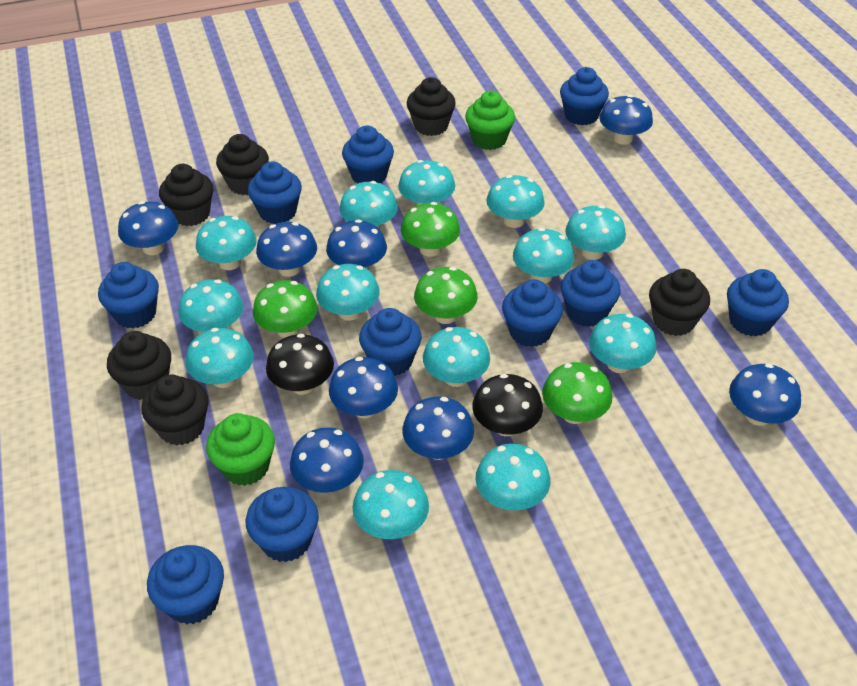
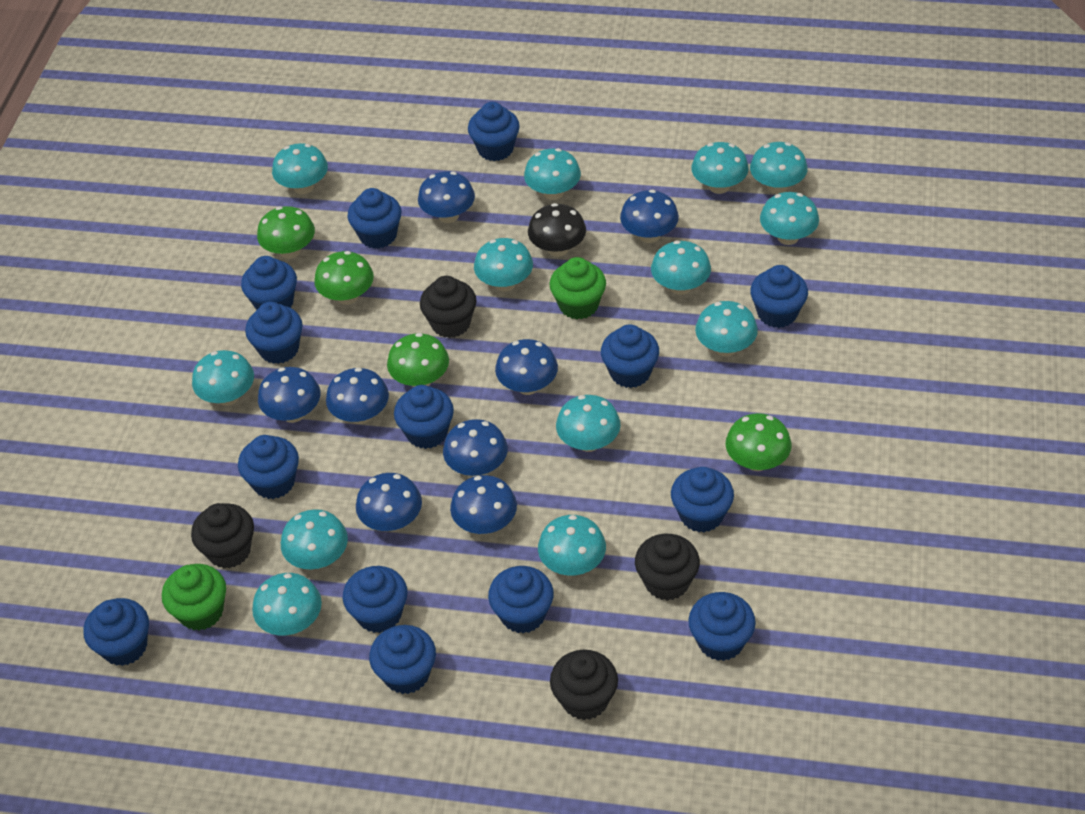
black cupcake: 6 -> 4
black mushroom: 2 -> 1
blue cupcake: 10 -> 14

